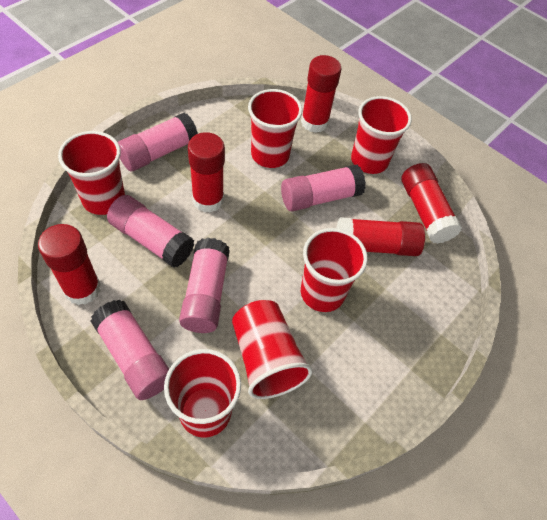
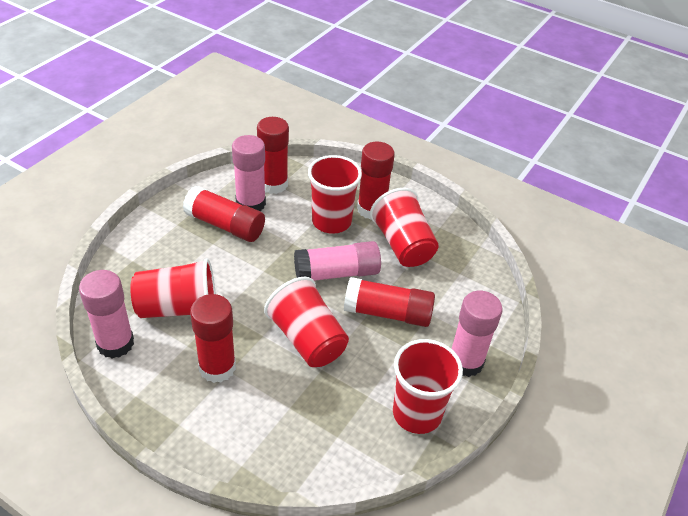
pink glue stick: 5 -> 4
red cup: 6 -> 5

